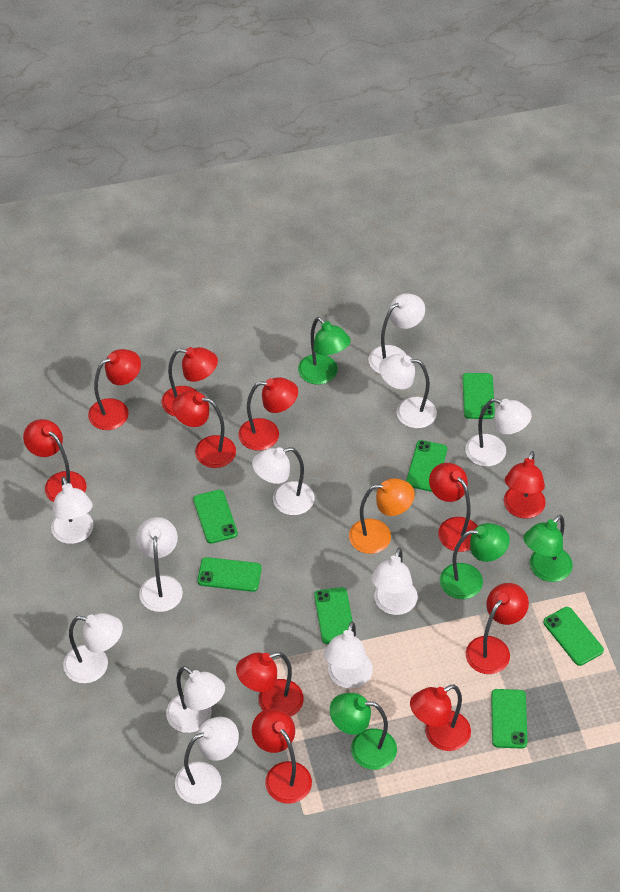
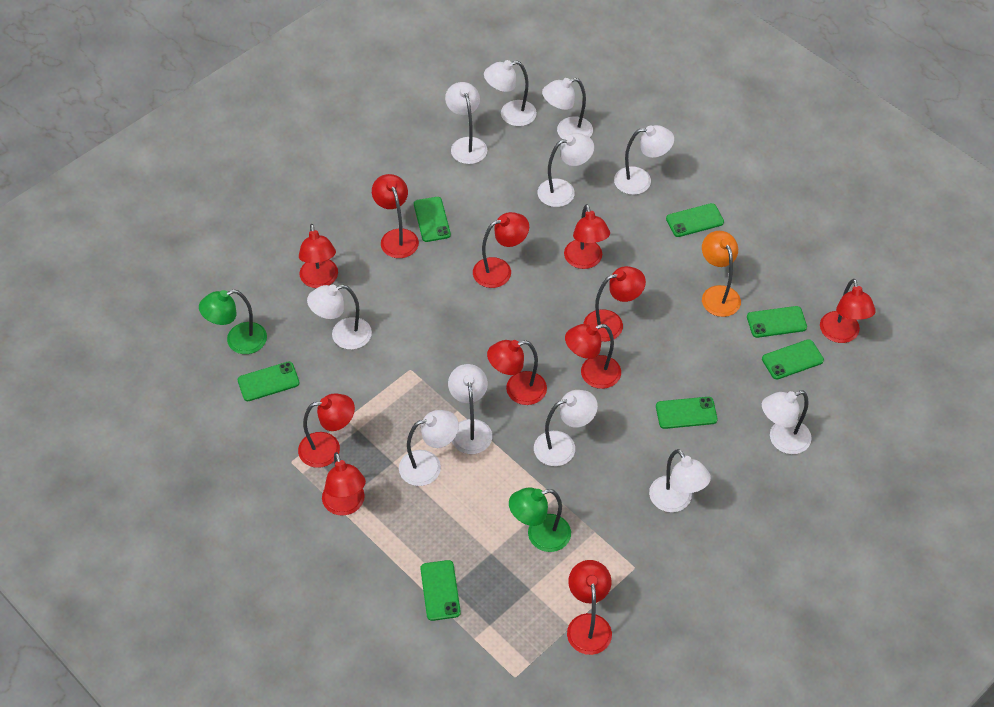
green lamp: 4 -> 2

